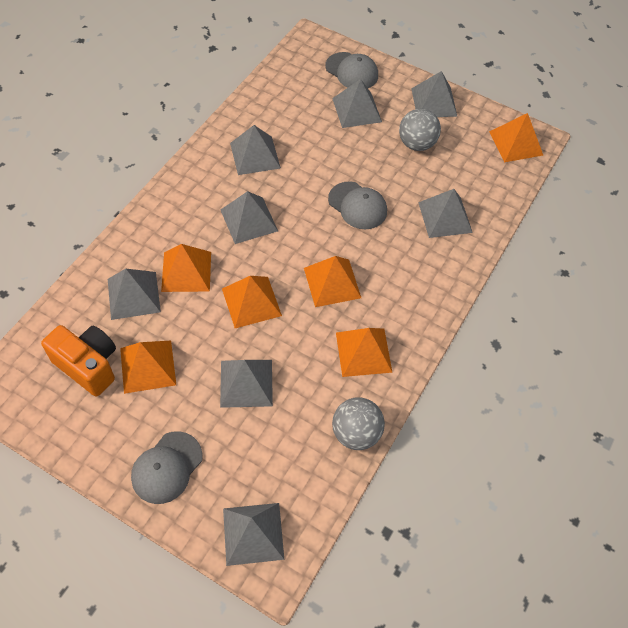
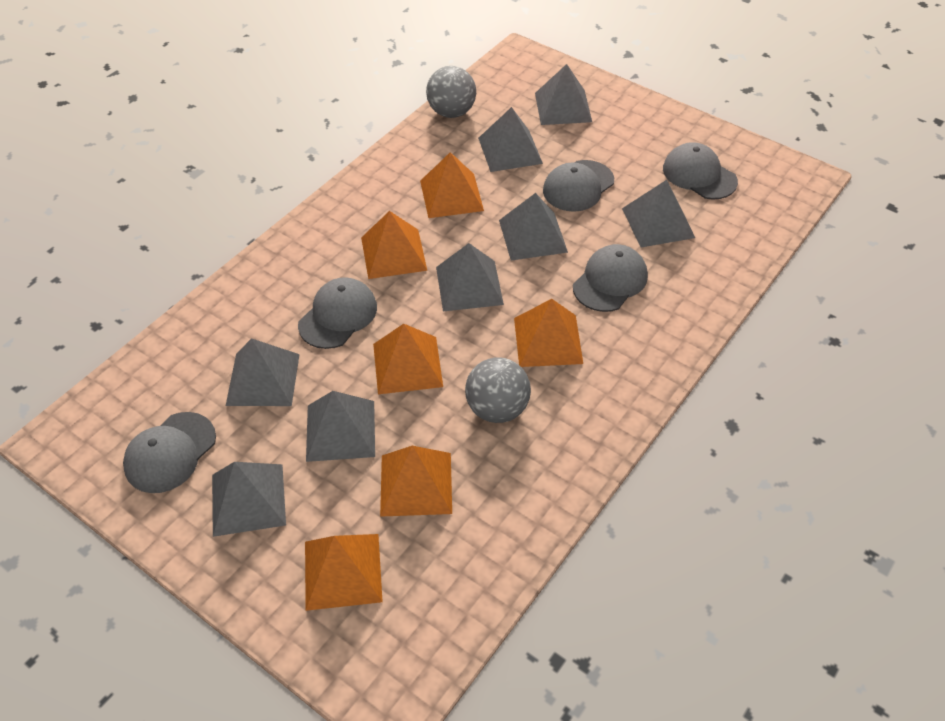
grey cap: 3 -> 5
orange camera: 1 -> 0

